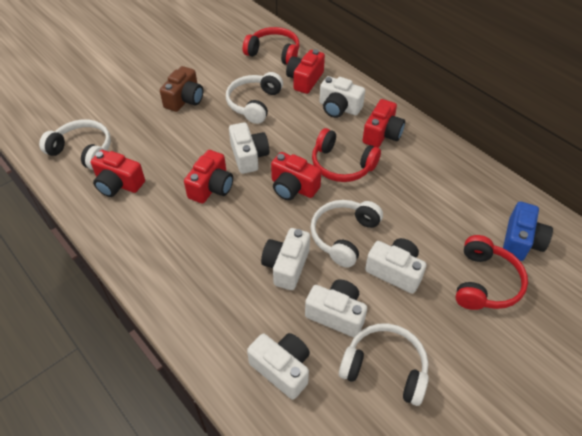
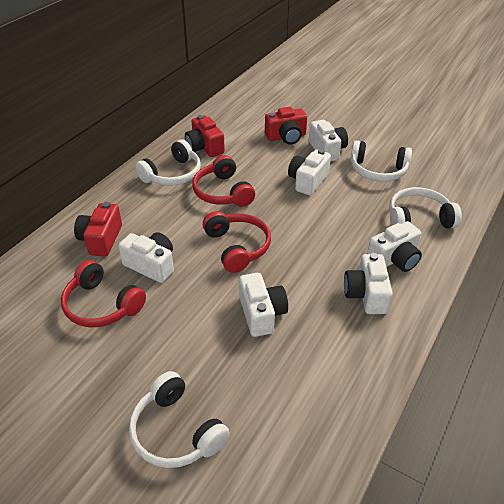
blue camera: 1 -> 0
brown camera: 1 -> 0
red camera: 5 -> 3

